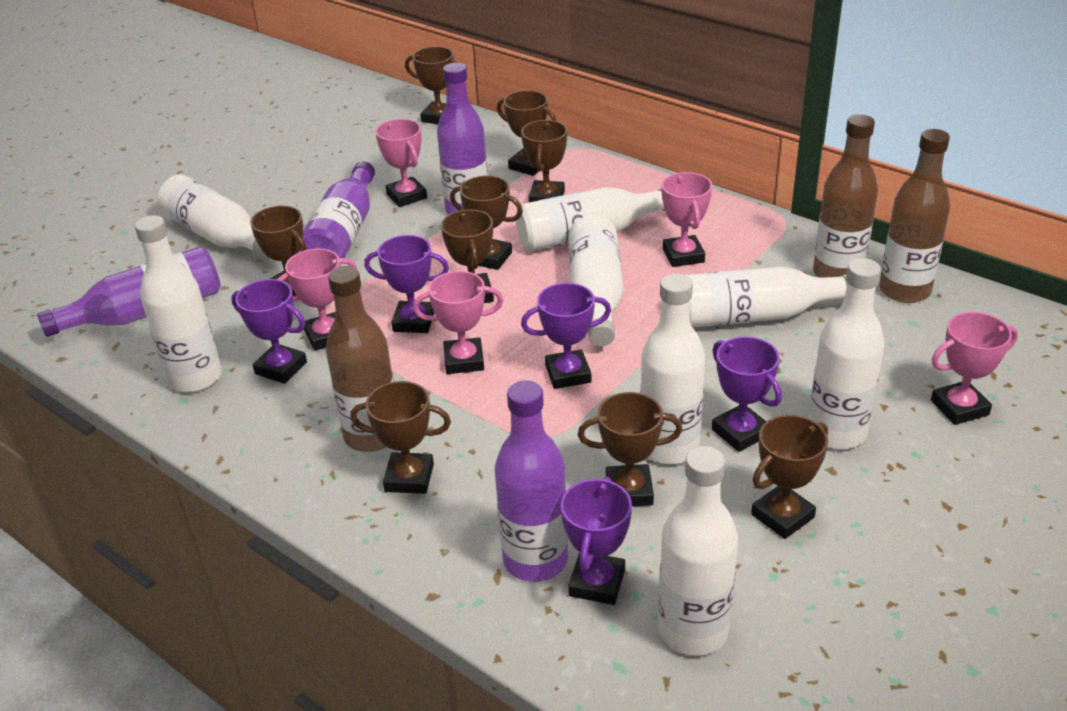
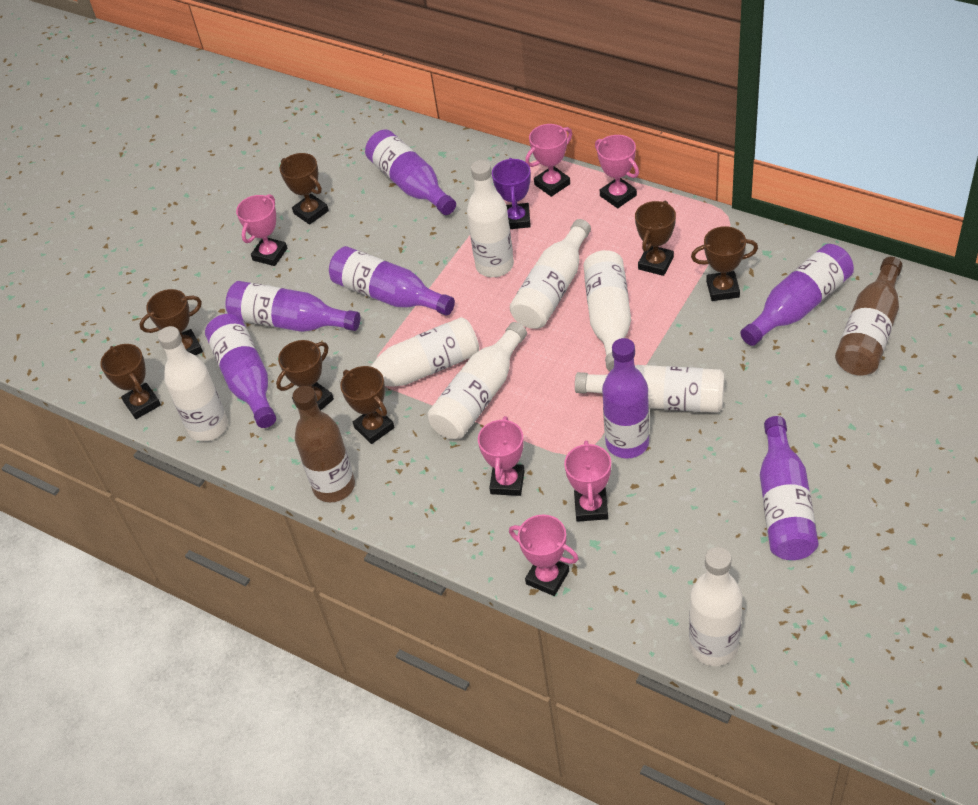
brown bottle: 3 -> 2
brown trophy: 9 -> 7
pink trophy: 5 -> 6
purple bottle: 4 -> 7
purple trophy: 5 -> 1

